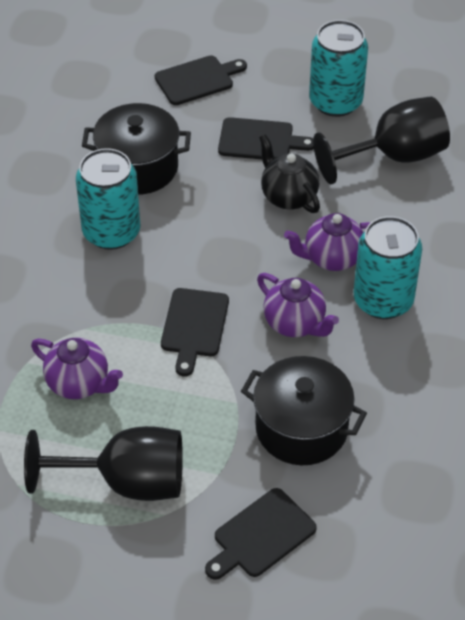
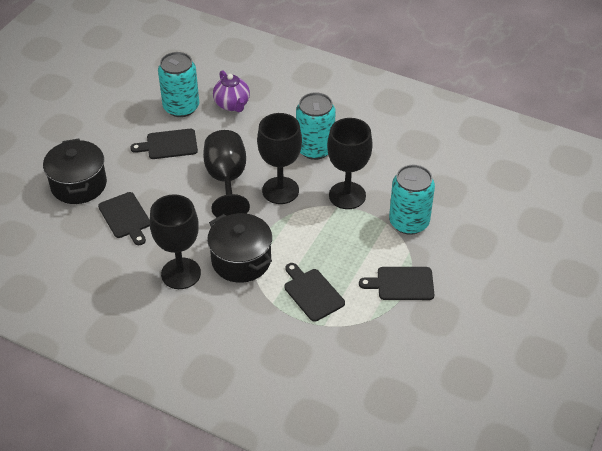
black goblet: 2 -> 4
black teapot: 1 -> 0
purple teapot: 3 -> 1

